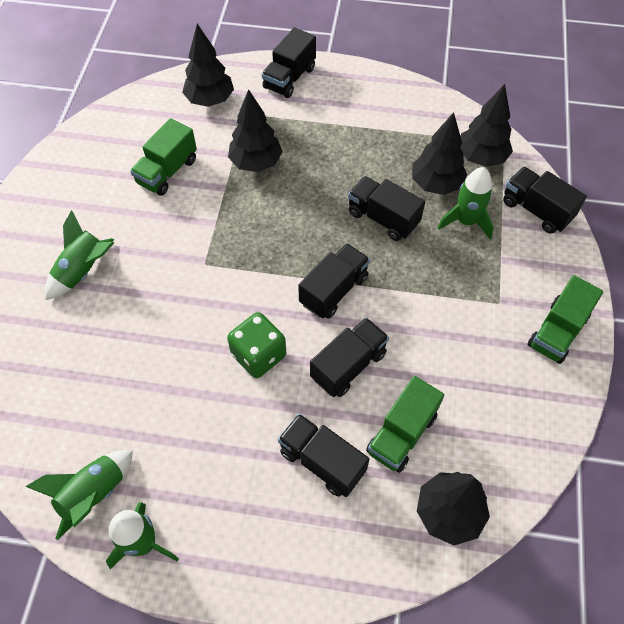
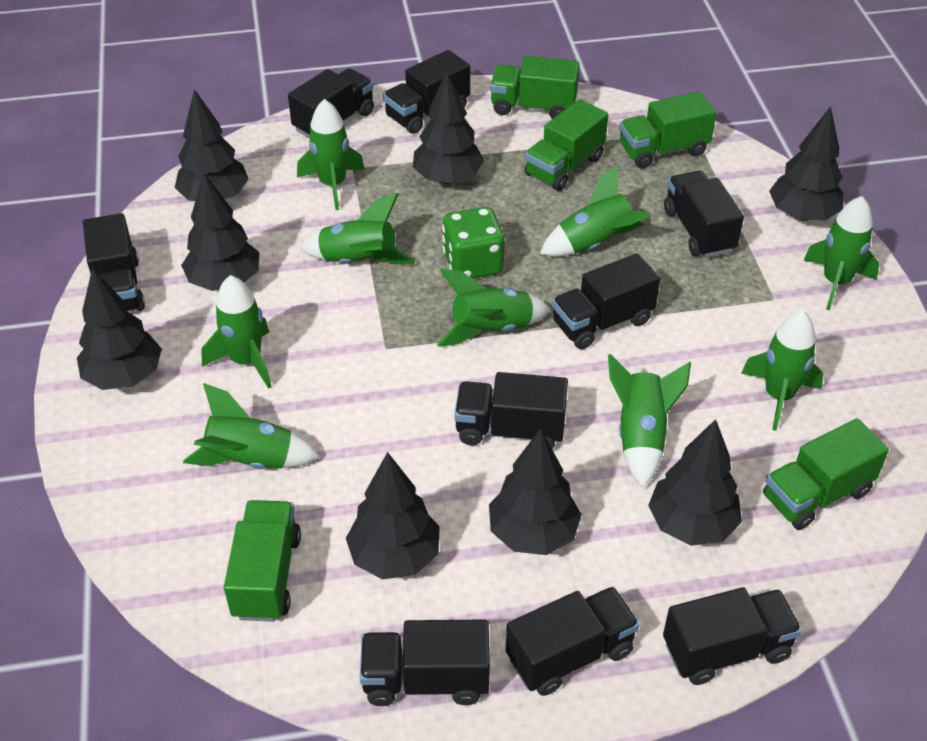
black tree: 5 -> 8
black truck: 6 -> 9
green rocket: 4 -> 9
green truck: 3 -> 5

